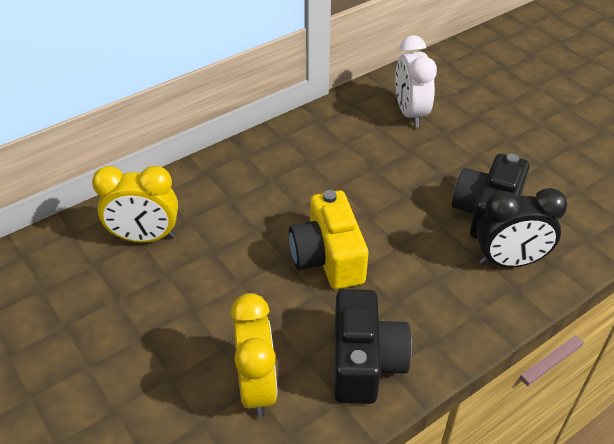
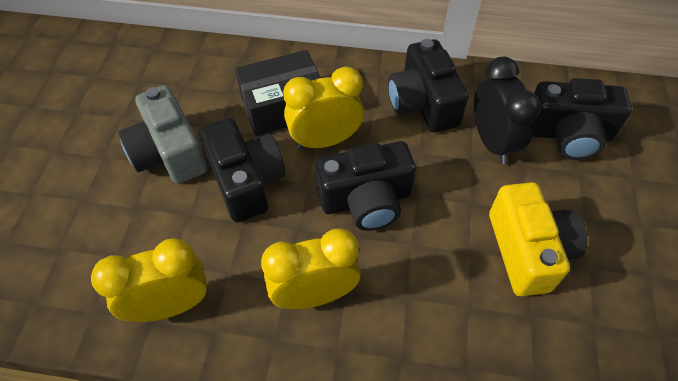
black box: 0 -> 1
black camera: 2 -> 4
grey camera: 0 -> 1
white clock: 1 -> 0
yellow clock: 2 -> 3

